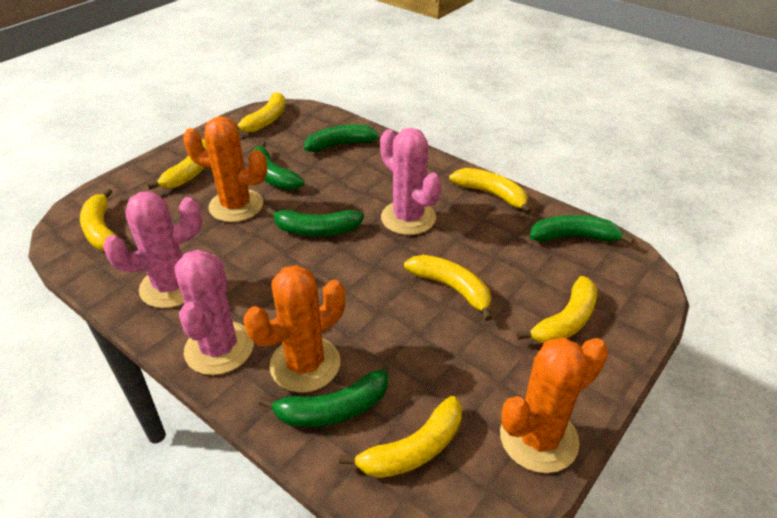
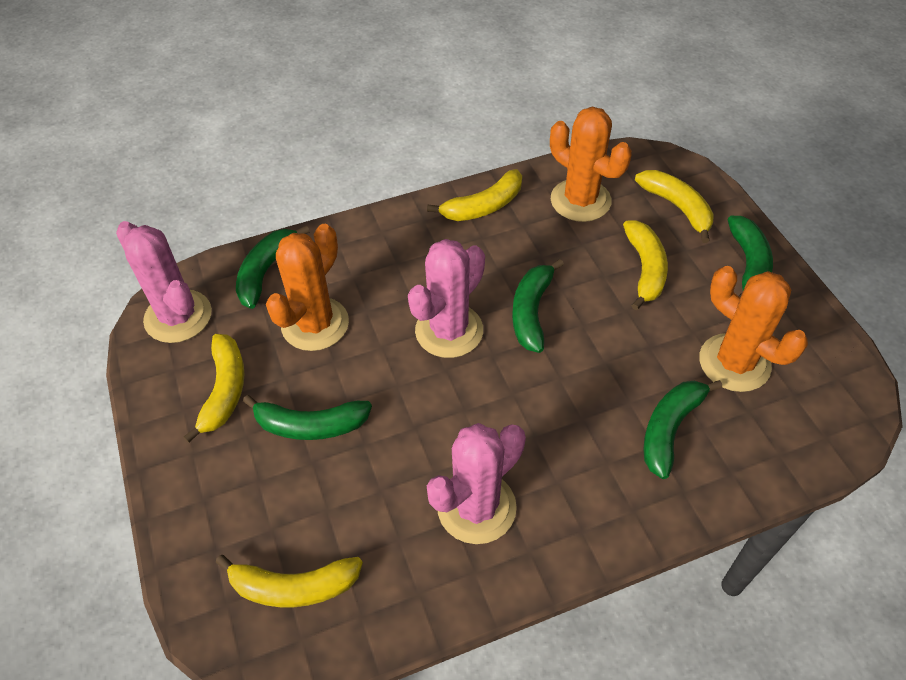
yellow banana: 7 -> 5

